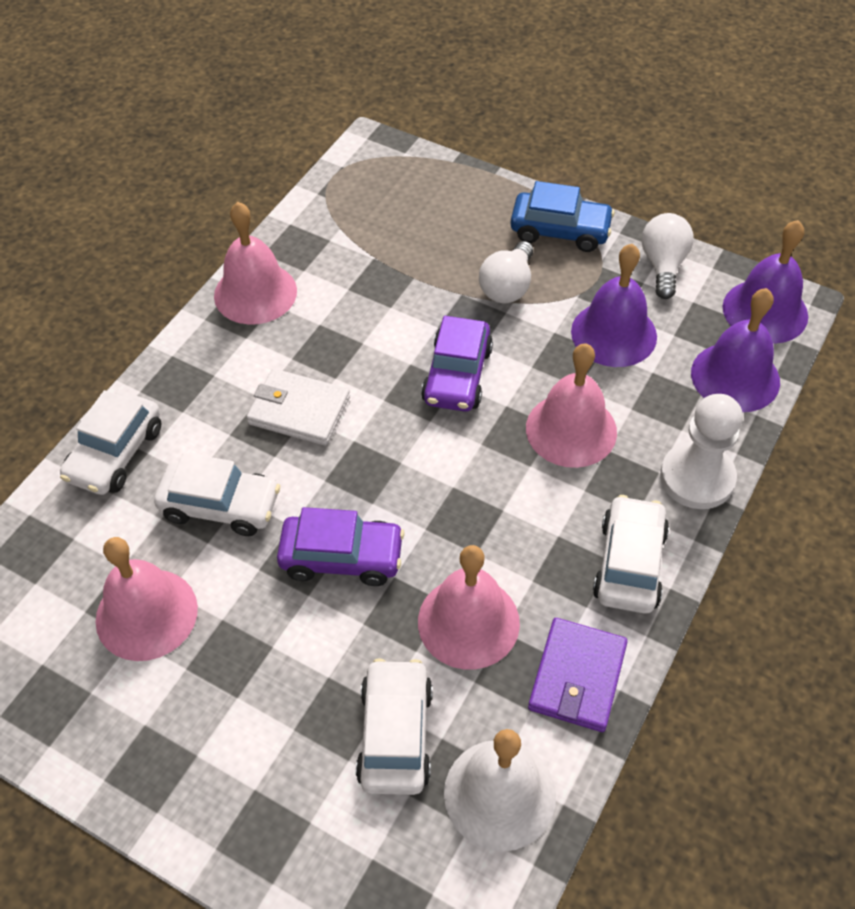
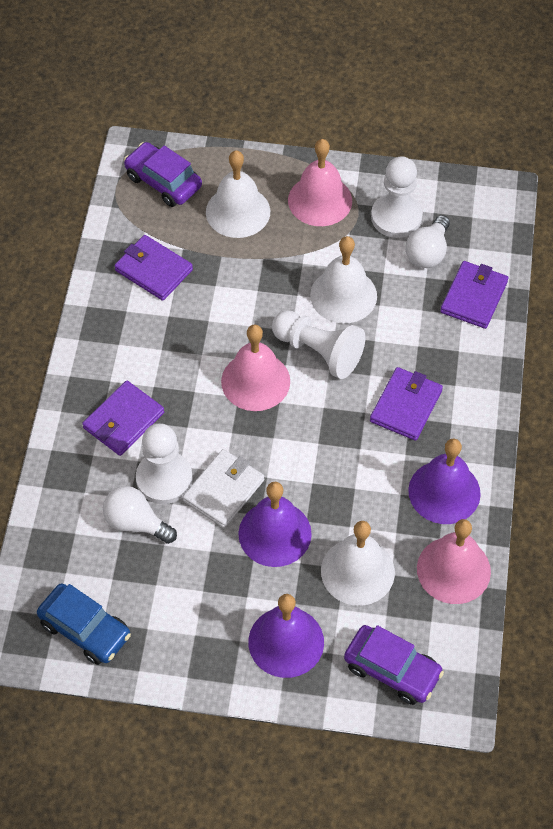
pink bell: 4 -> 3
purple wallet: 1 -> 4
white bell: 1 -> 3
white car: 4 -> 0
white pawn: 1 -> 3

